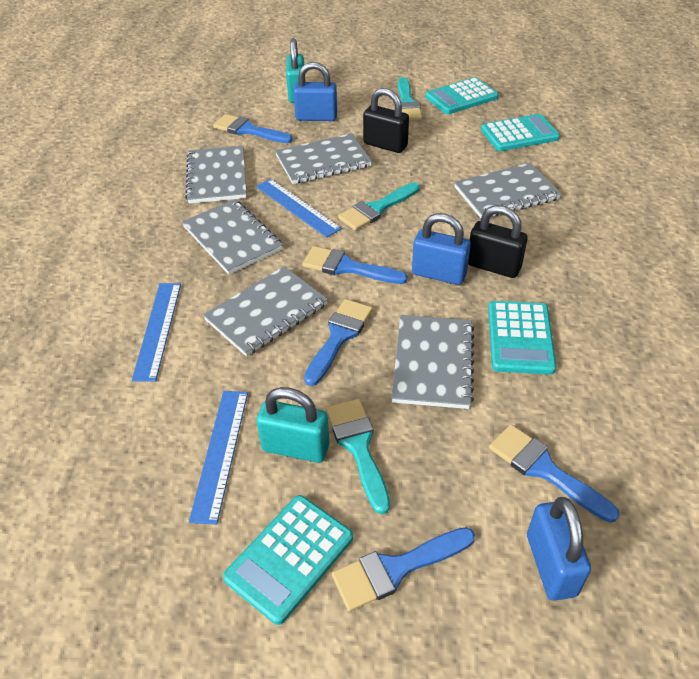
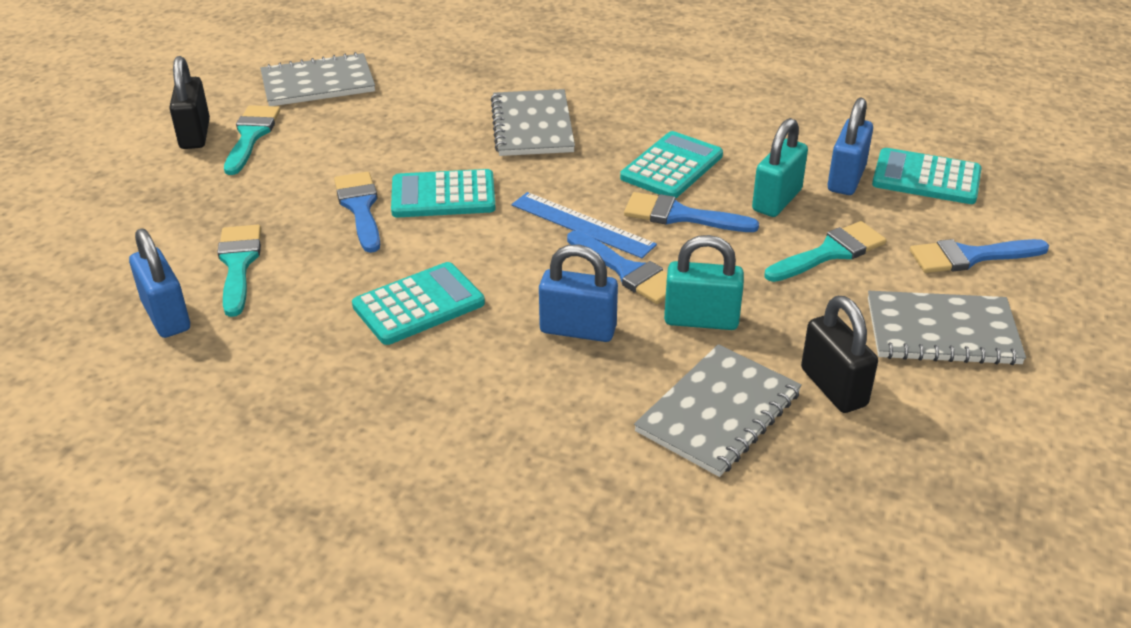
blue brush: 5 -> 4
blue ruler: 3 -> 1
grey notebook: 6 -> 4

